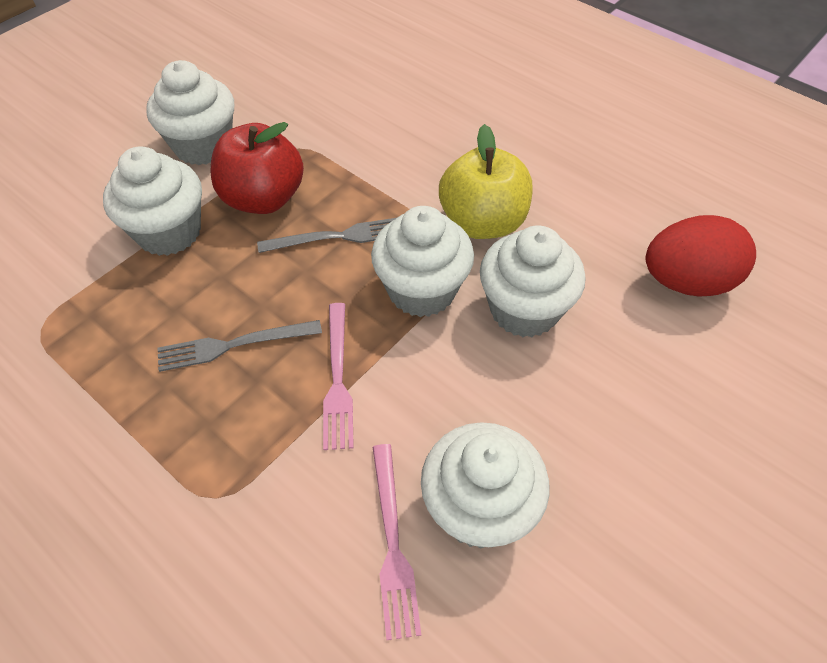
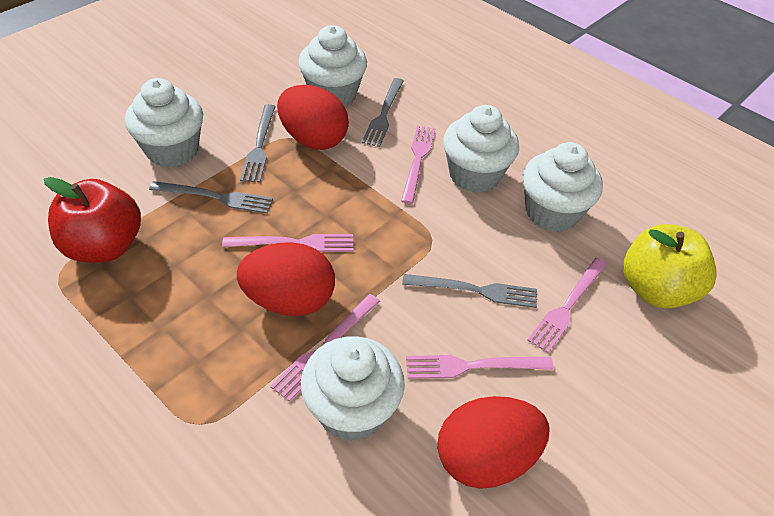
grey fork: 2 -> 4
pink fork: 2 -> 5
red egg: 1 -> 3

